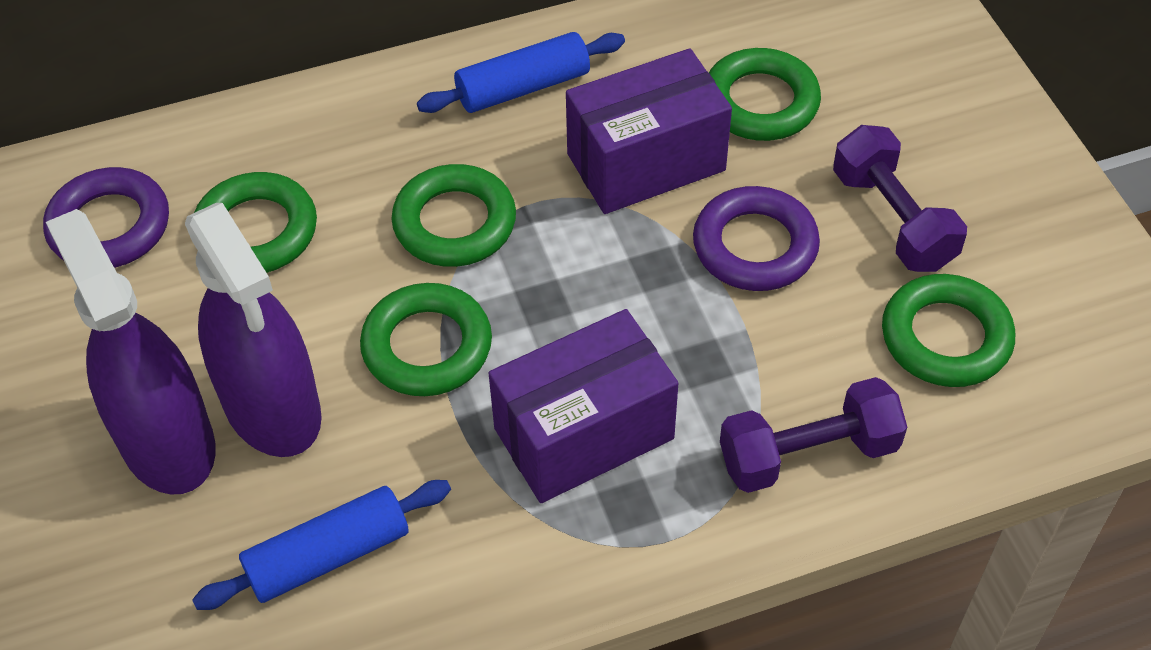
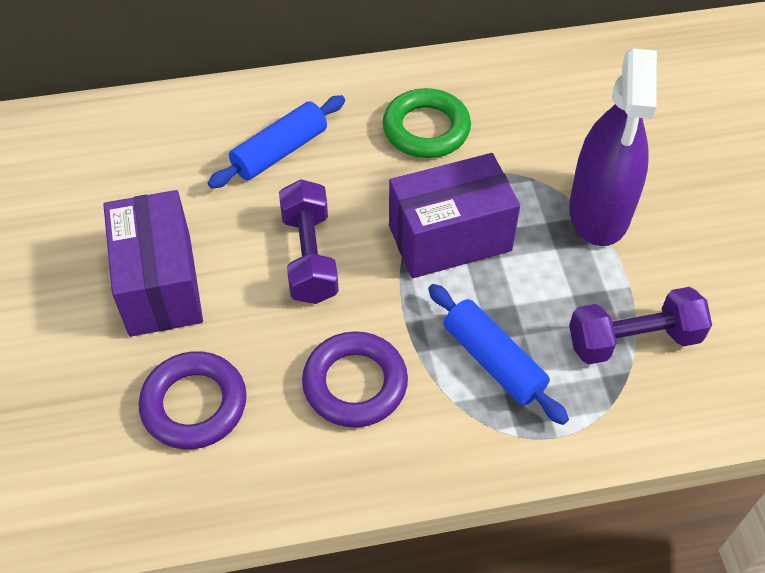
green ring: 5 -> 1
purple spray bottle: 2 -> 1

